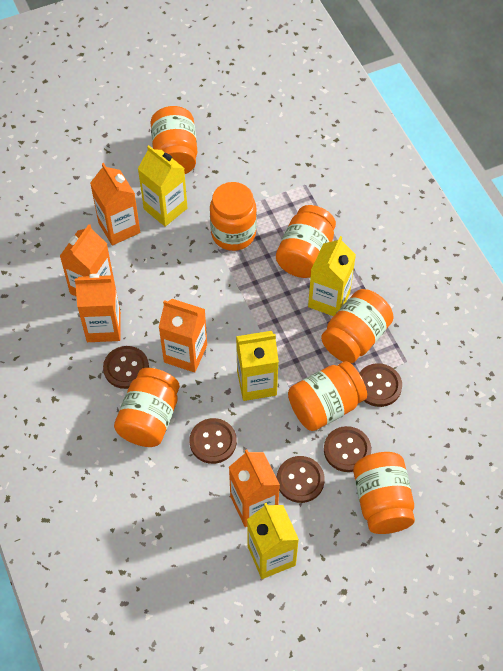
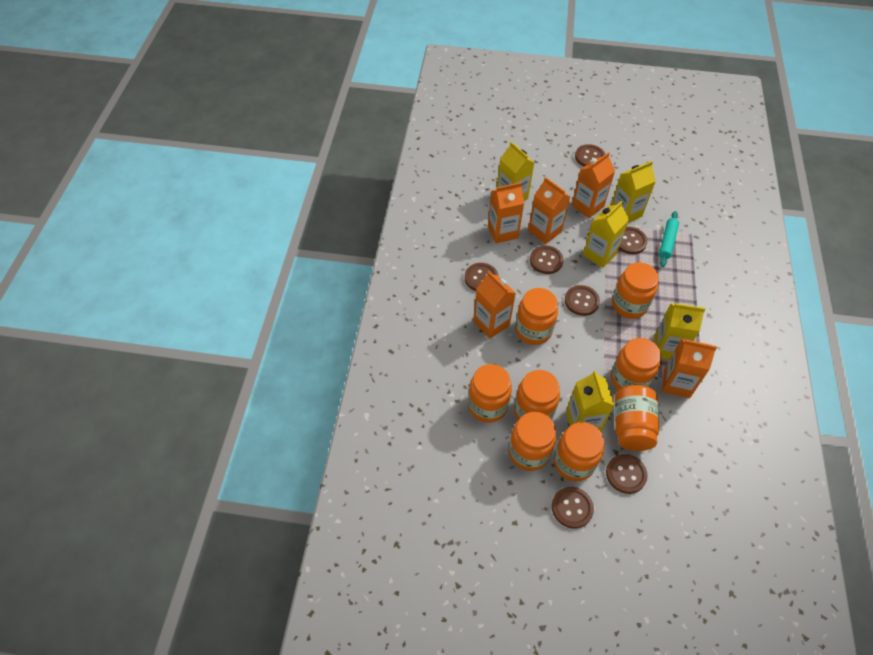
brown button: 5 -> 7
orange jar: 7 -> 8
turquoise rolling pin: 0 -> 1
yellow carton: 4 -> 5

